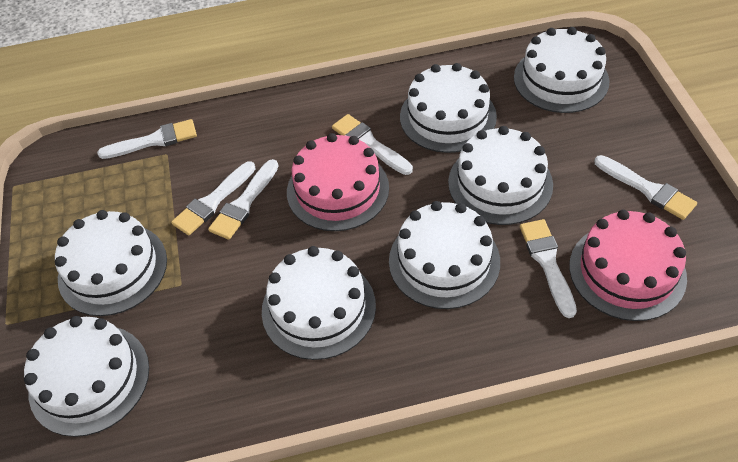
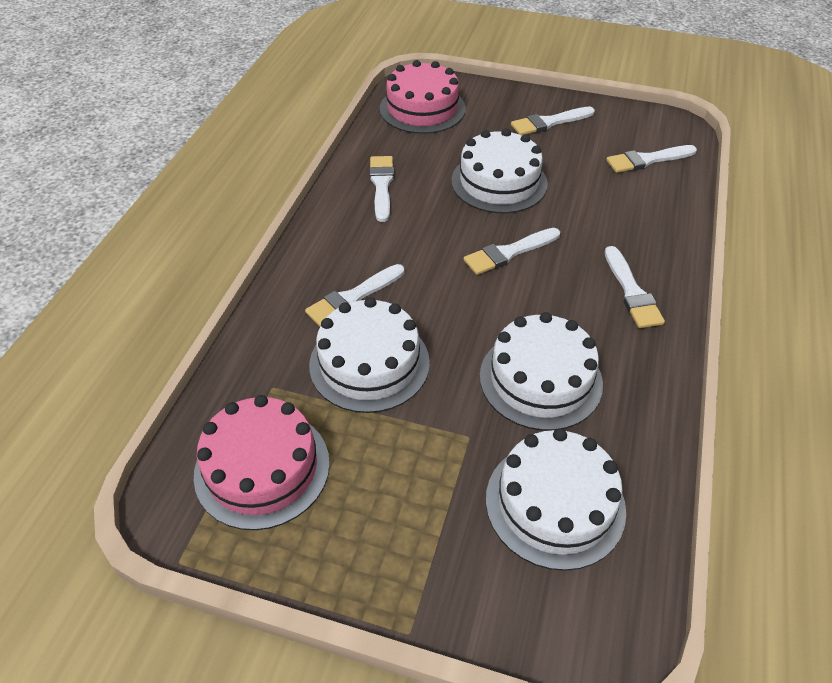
white cake: 7 -> 4

